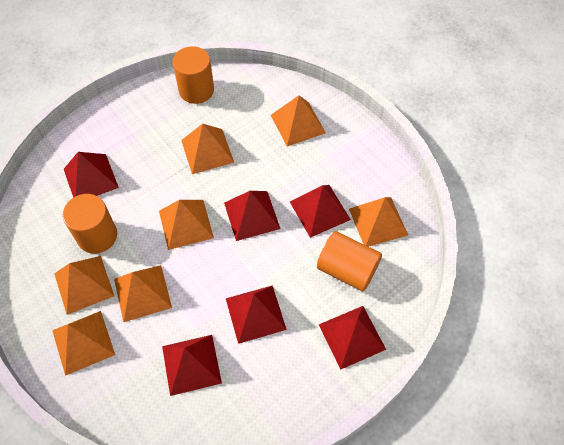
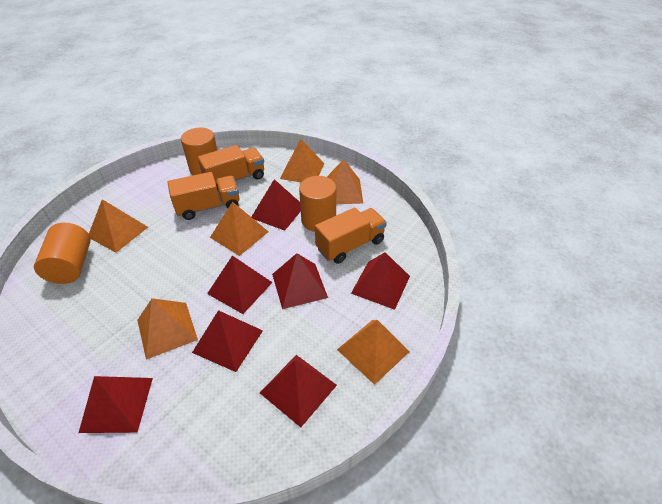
orange pyramid: 7 -> 6
orange truck: 0 -> 3
red pyramid: 6 -> 7

